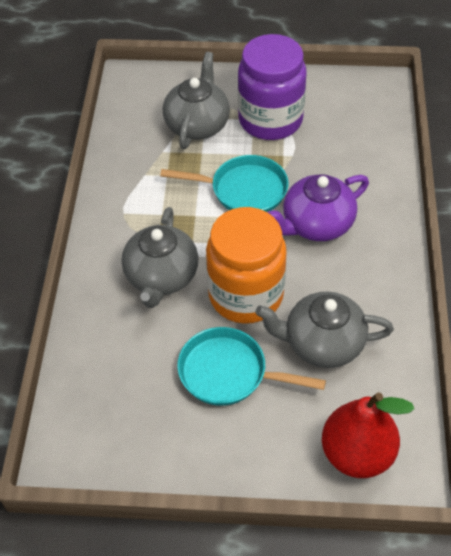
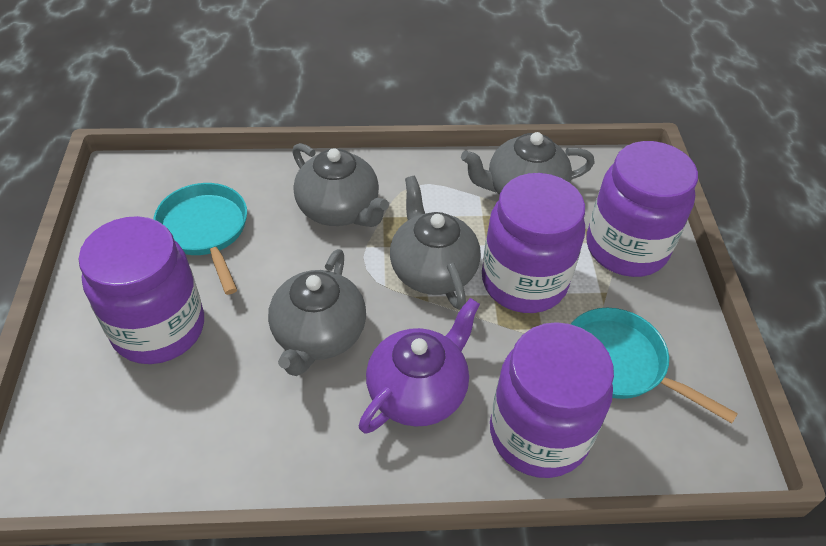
grey teapot: 3 -> 4
orange jar: 1 -> 0
purple jar: 1 -> 4
red pear: 1 -> 0

